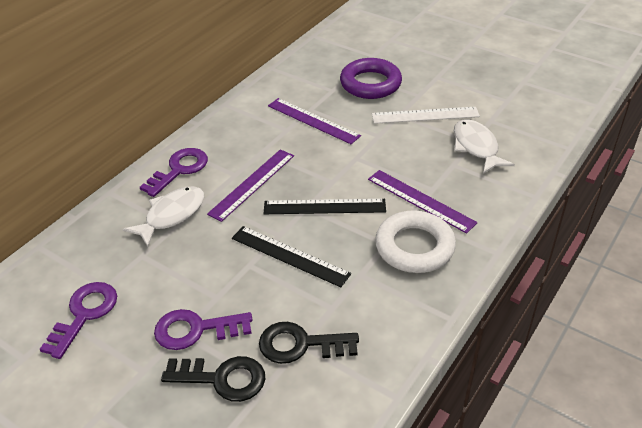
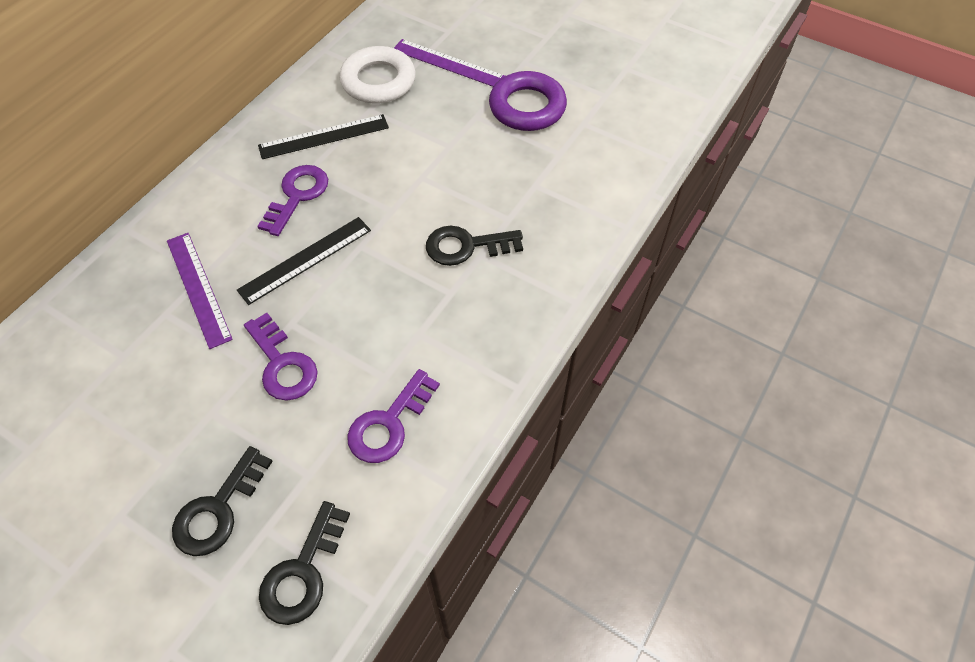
black key: 2 -> 3
purple ruler: 3 -> 2
white fish: 2 -> 0
white ruler: 1 -> 0

